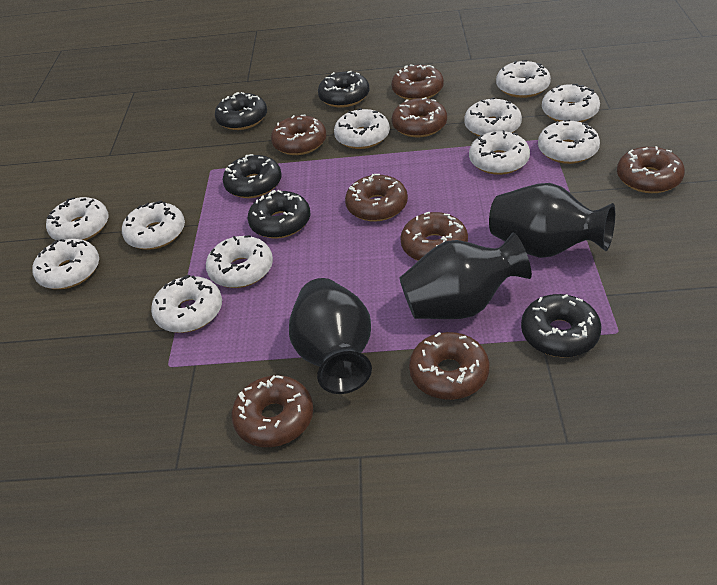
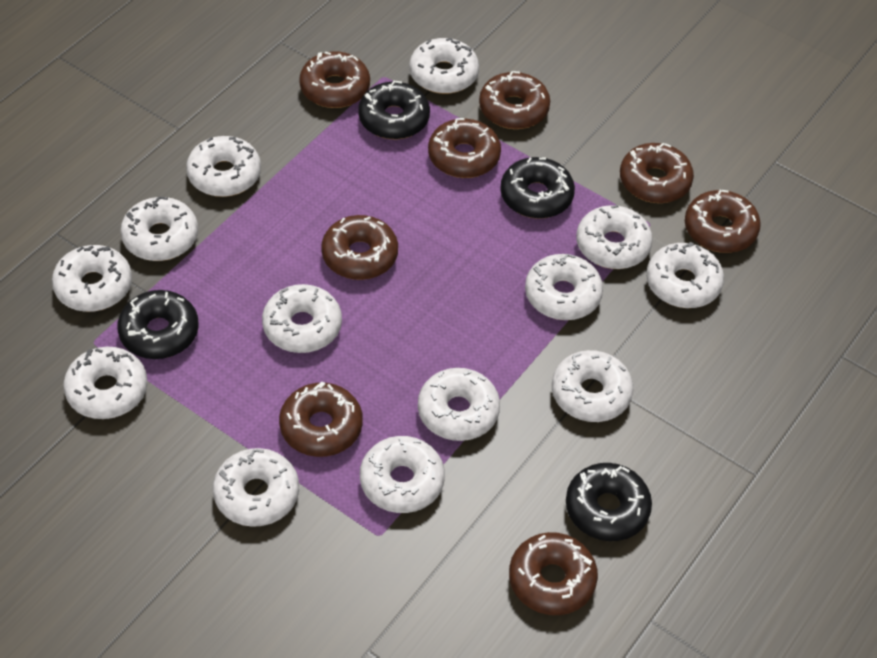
black donut: 5 -> 4
black vase: 3 -> 0
white donut: 11 -> 13

